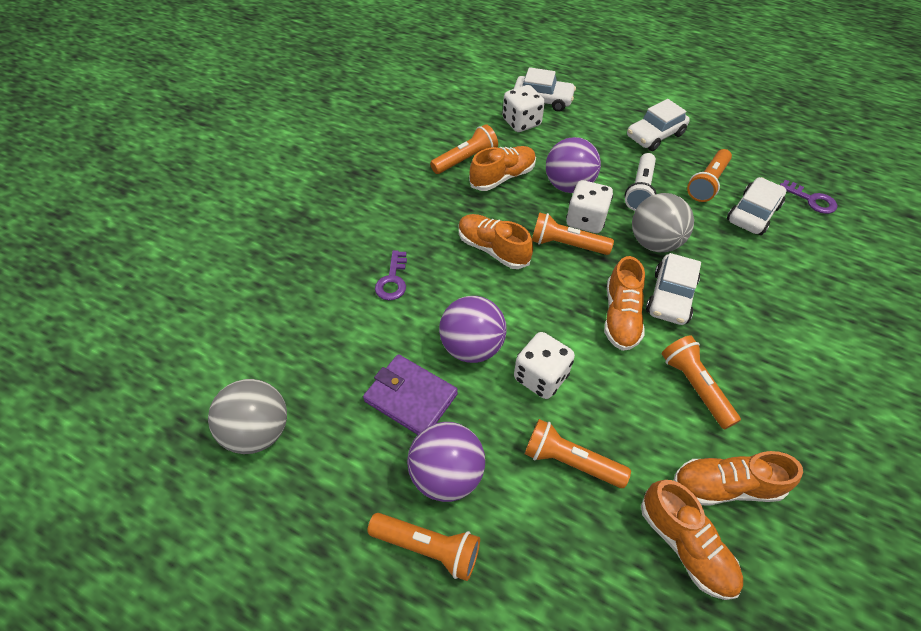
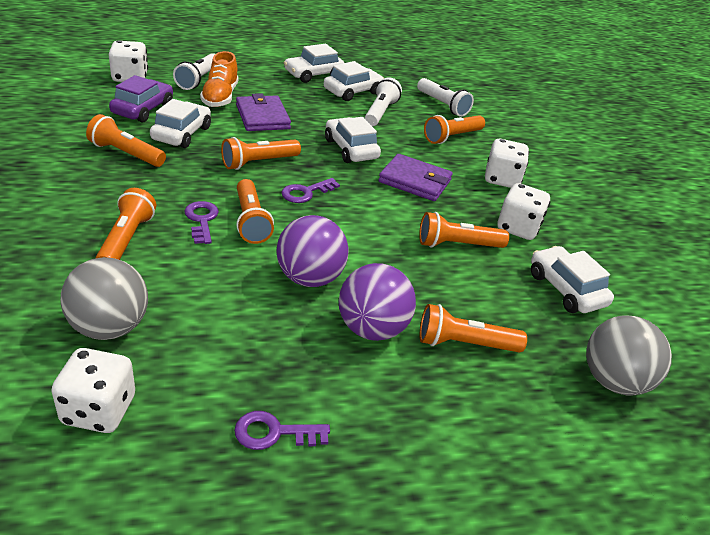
orange flashlight: 6 -> 7
orange shoe: 5 -> 1
purple ball: 3 -> 2
purple car: 0 -> 1
purple key: 2 -> 3
purple wallet: 1 -> 2
white car: 4 -> 5
white dice: 3 -> 4
white flashlight: 1 -> 3

